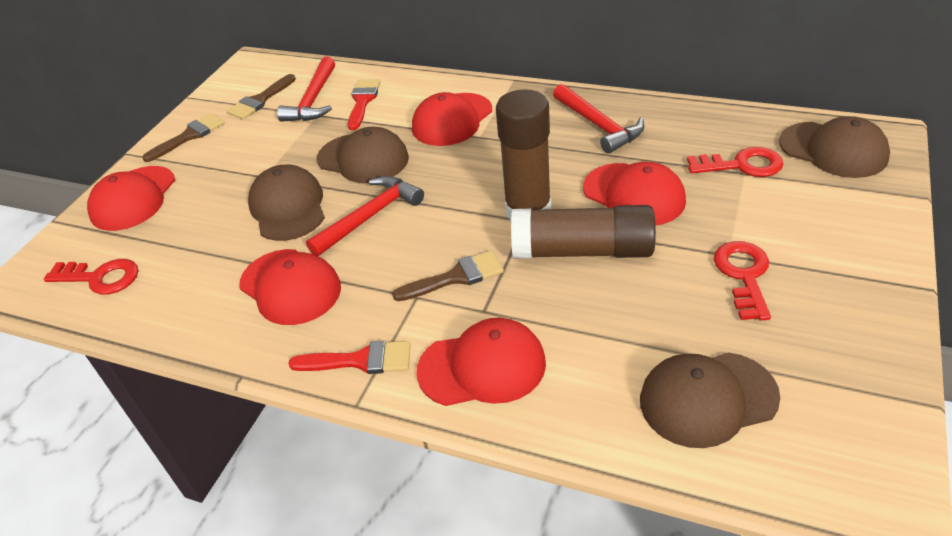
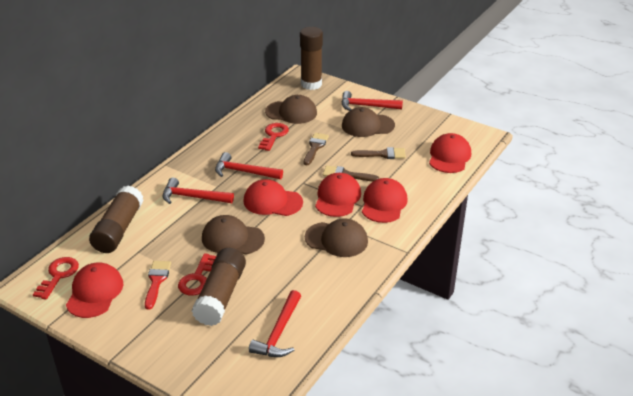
brown glue stick: 2 -> 3
red brush: 2 -> 1
red hammer: 3 -> 4

